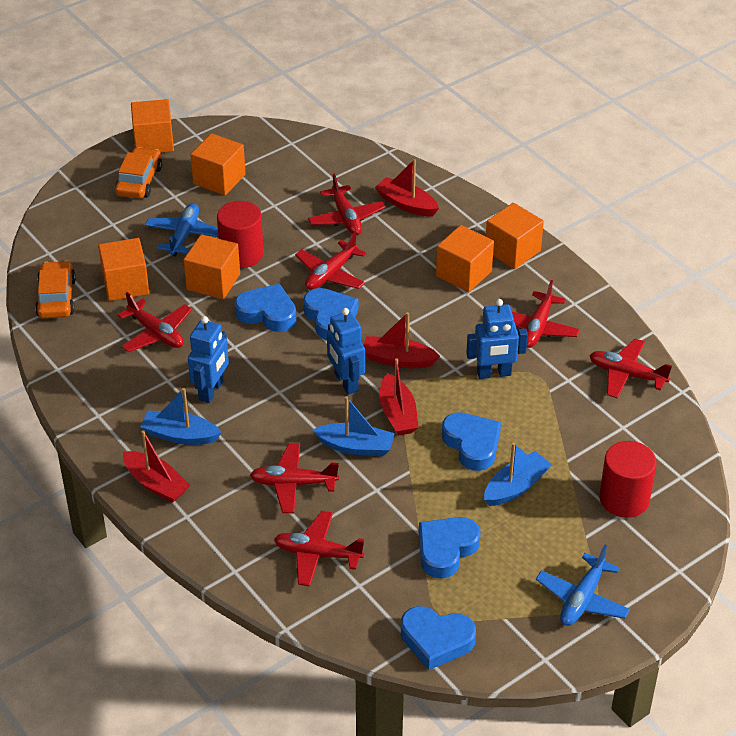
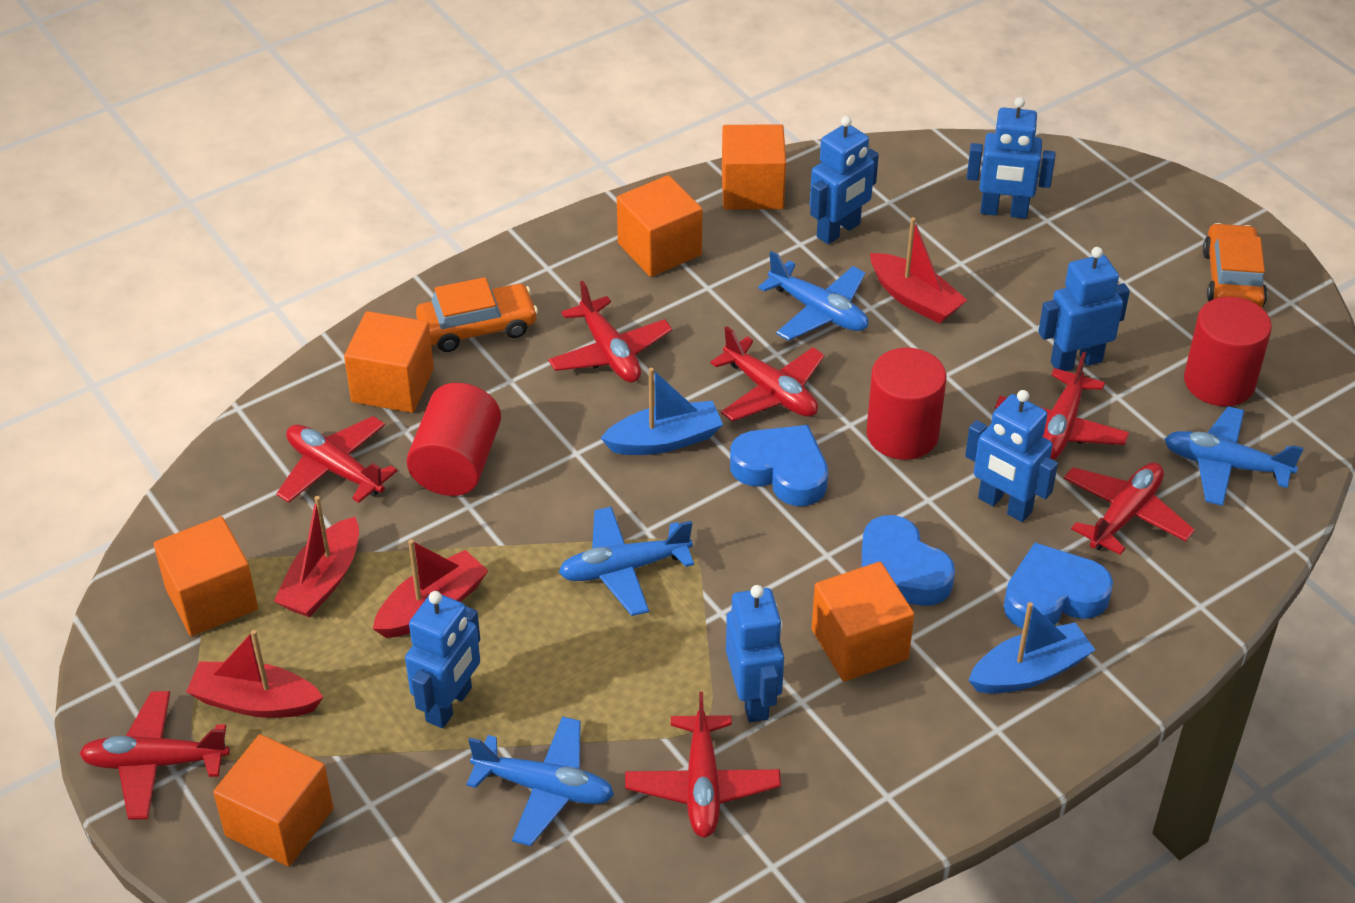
blue boat: 3 -> 2
blue heart: 5 -> 3
blue plane: 2 -> 4
blue robot: 3 -> 6
red cylinder: 2 -> 3

